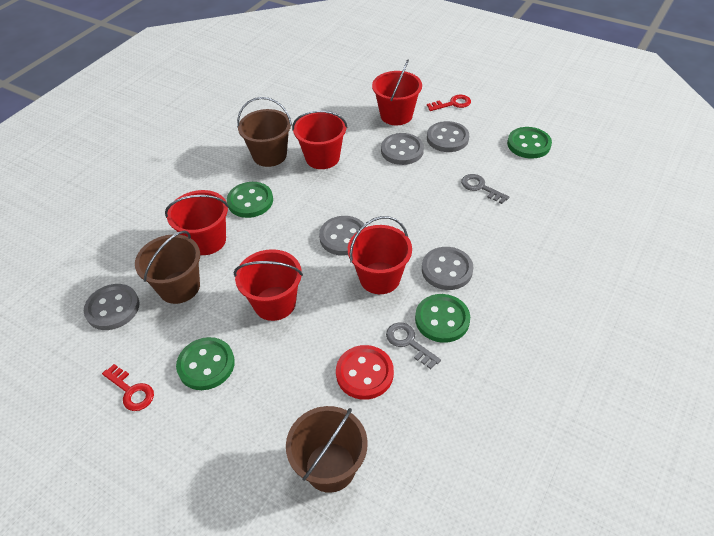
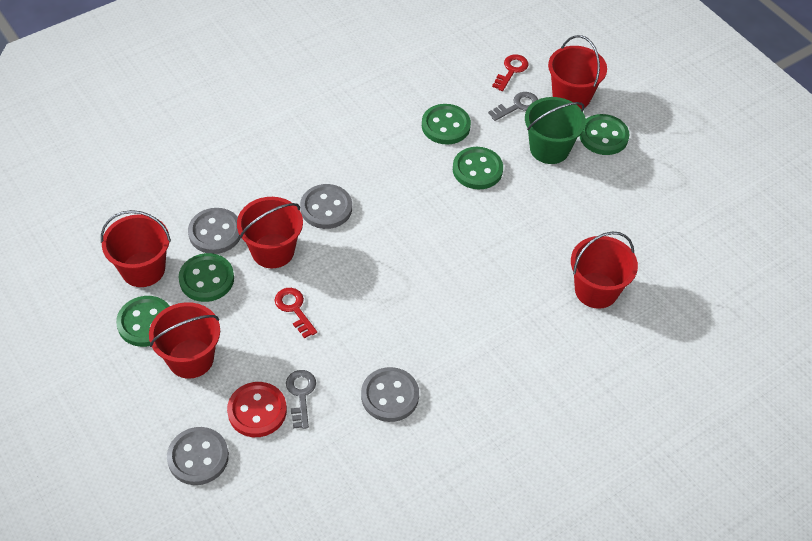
brown bucket: 3 -> 0
green bucket: 0 -> 1
green button: 4 -> 5
grey button: 5 -> 4

